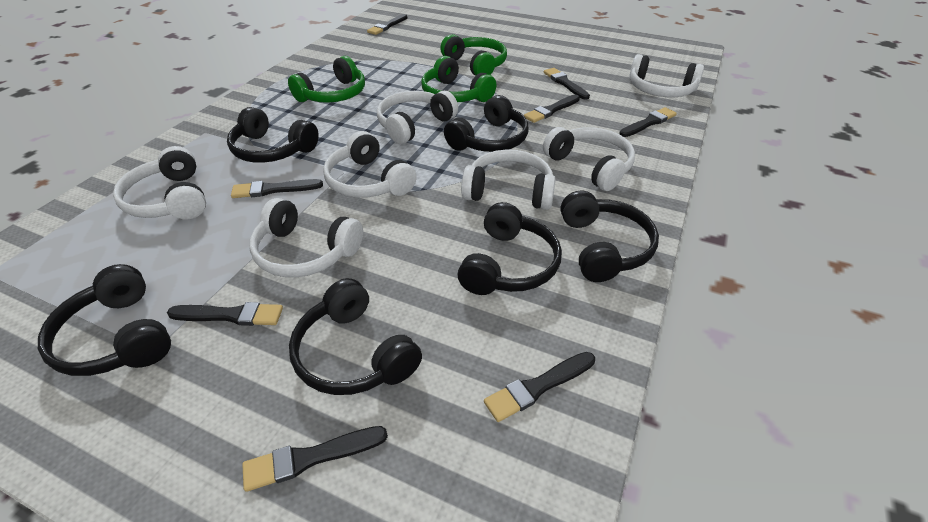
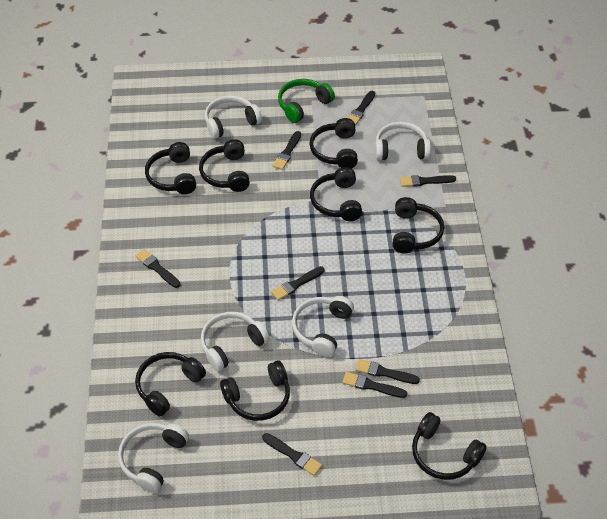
black headphones: 6 -> 8
green headphones: 3 -> 1
white headphones: 7 -> 5

